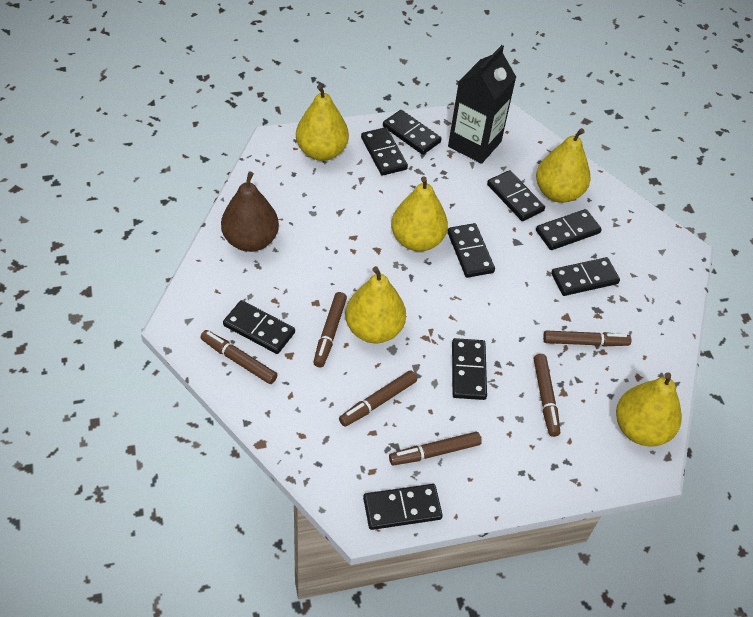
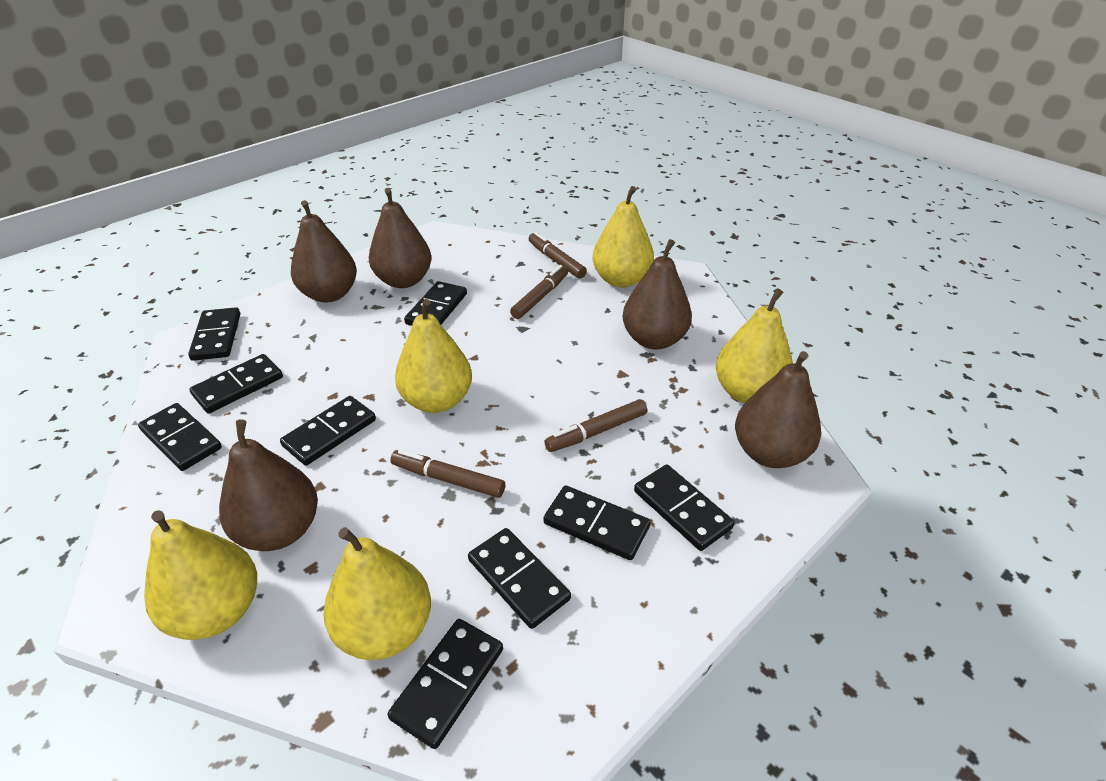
black carton: 1 -> 0
brown marker: 6 -> 4
brown pear: 1 -> 5

